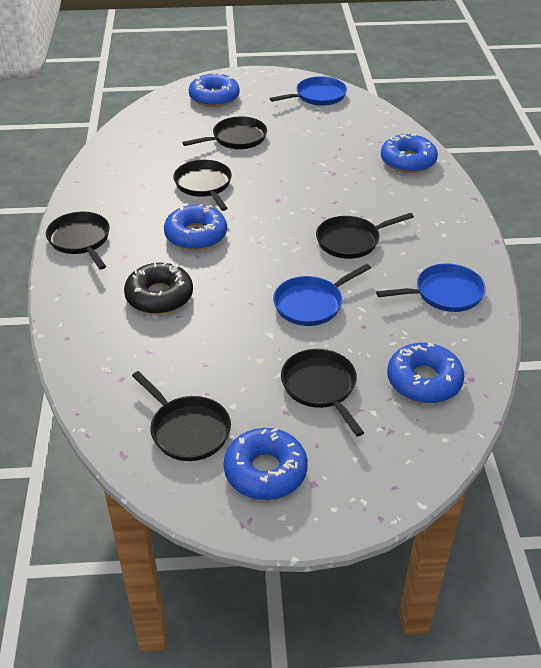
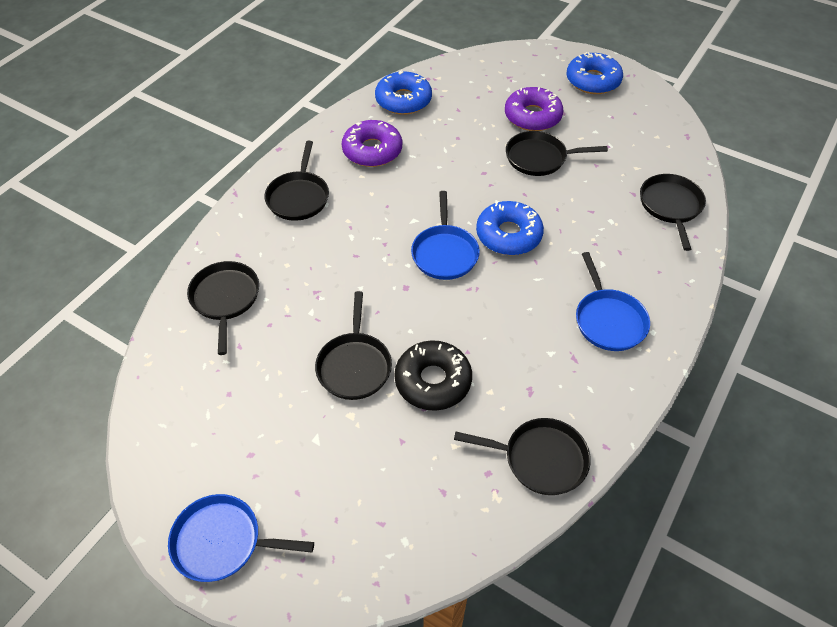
blue donut: 5 -> 3
purple donut: 0 -> 2

